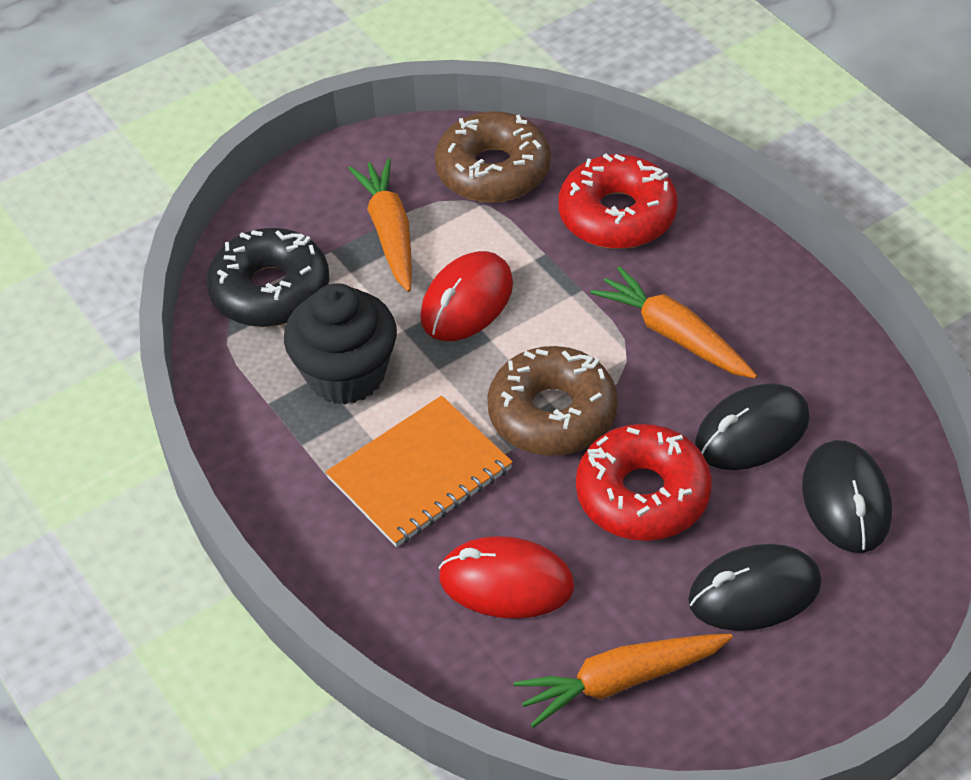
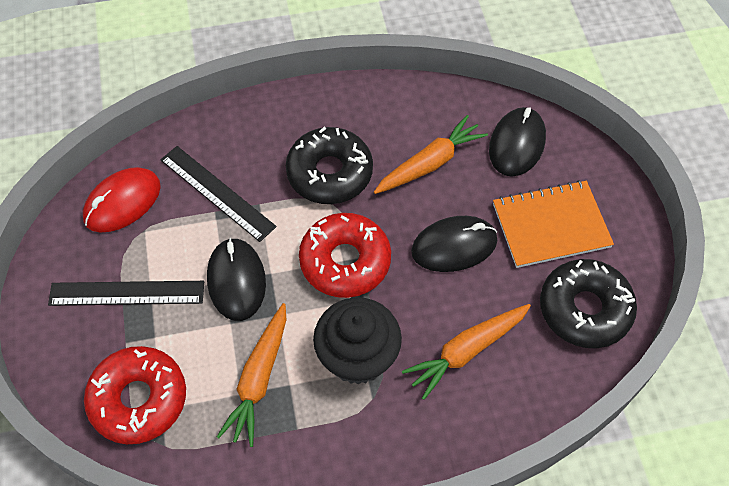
black donut: 1 -> 2
black ruler: 0 -> 2
brown donut: 2 -> 0
red mouse: 2 -> 1

